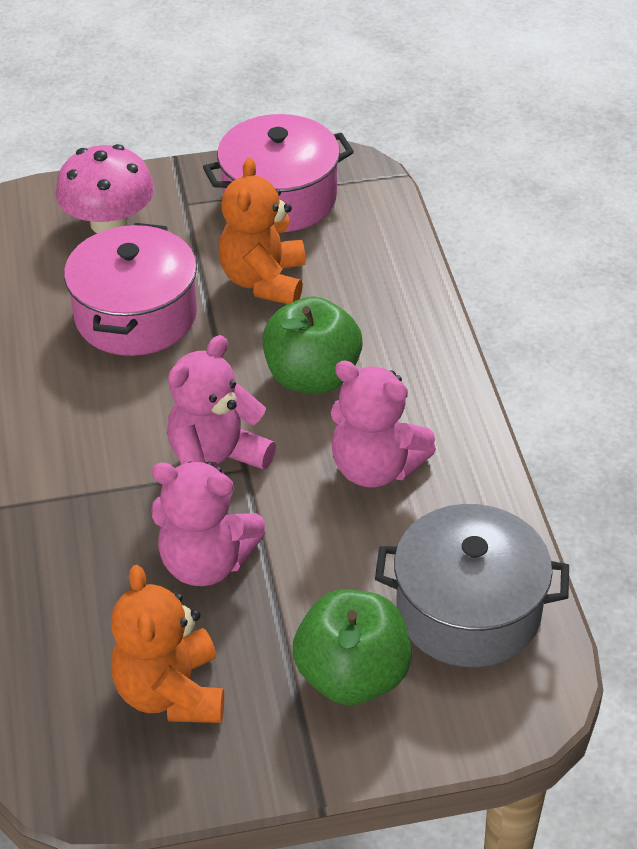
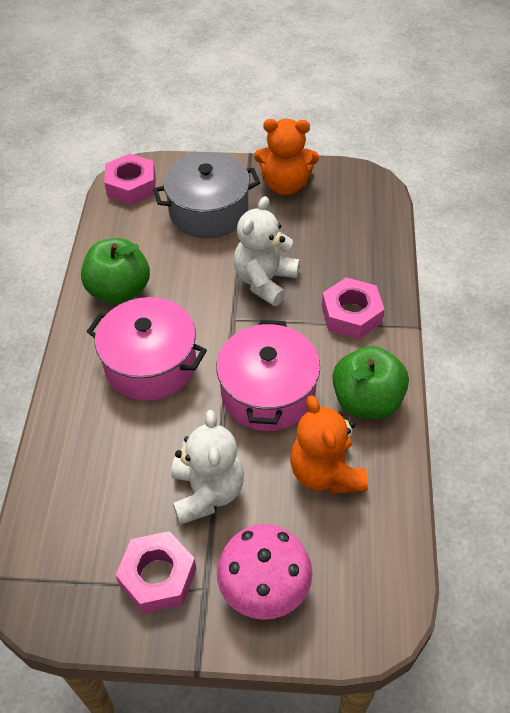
pink nut: 0 -> 3
pink teddy bear: 3 -> 0
white teddy bear: 0 -> 2

